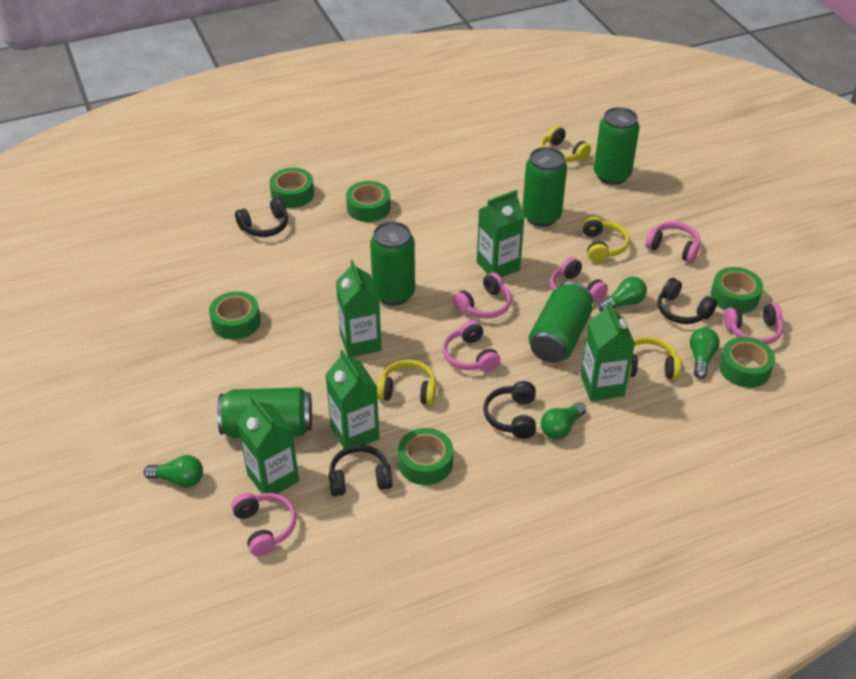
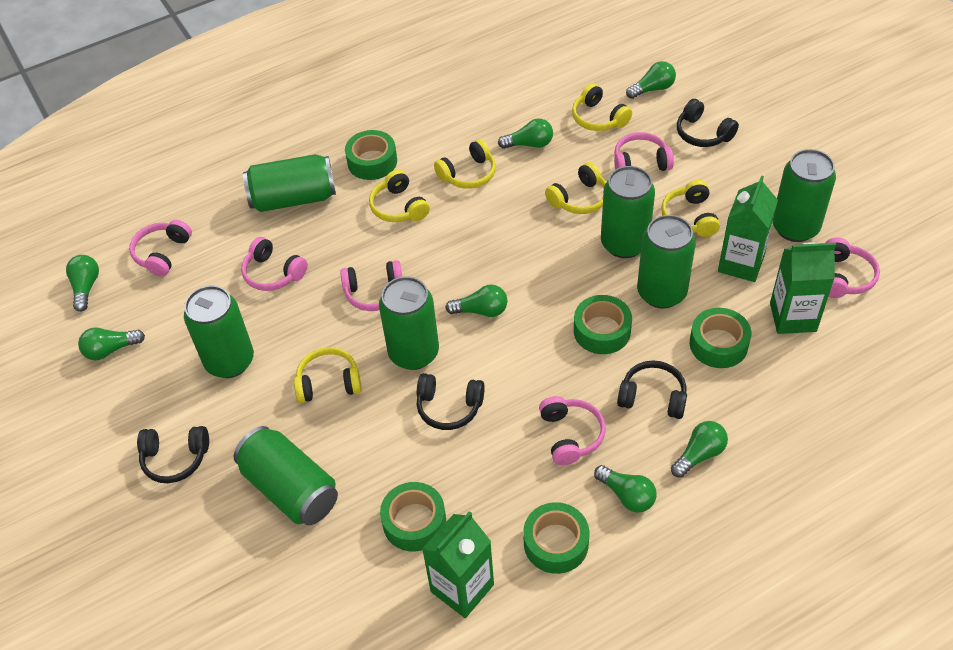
green can: 5 -> 7
green carton: 5 -> 3
green light bulb: 4 -> 7
green tape: 6 -> 5
yellow headphones: 4 -> 6

